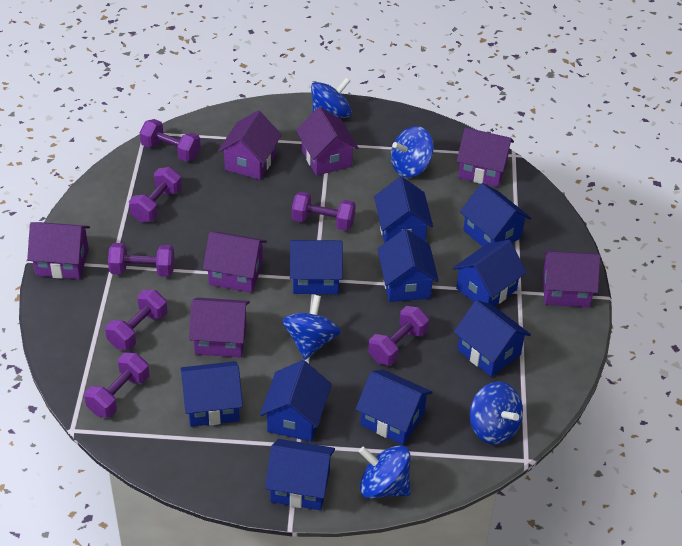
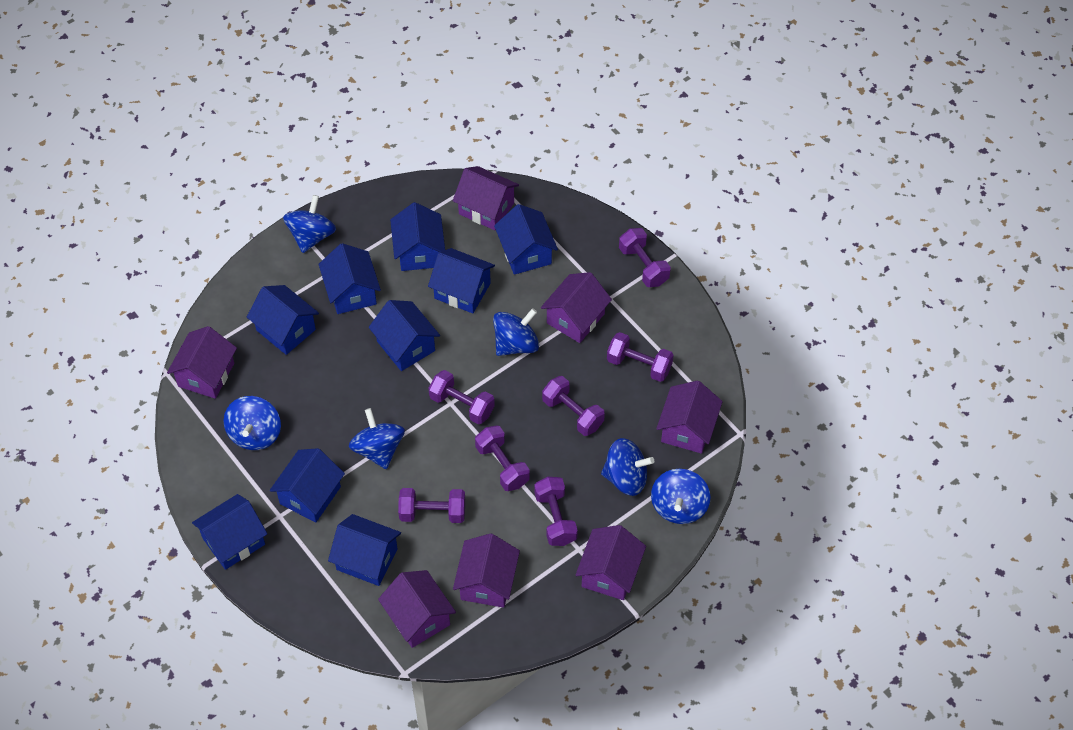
blue house: 10 -> 9
blue spinning top: 5 -> 6

